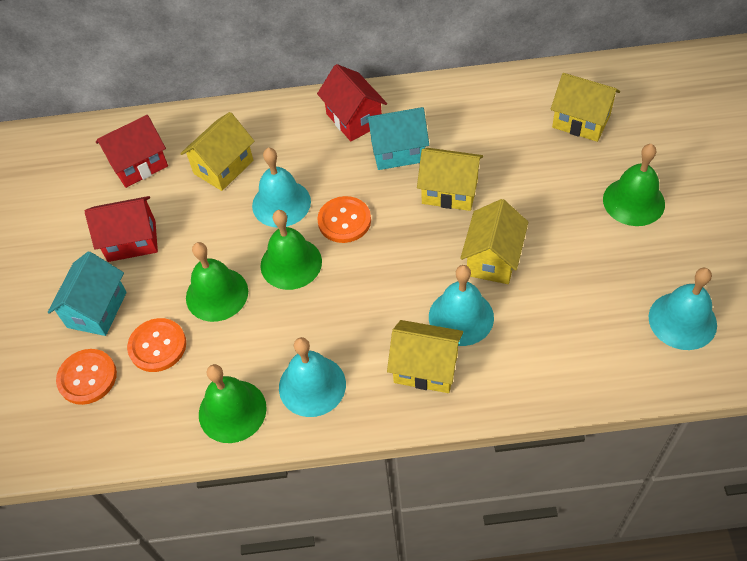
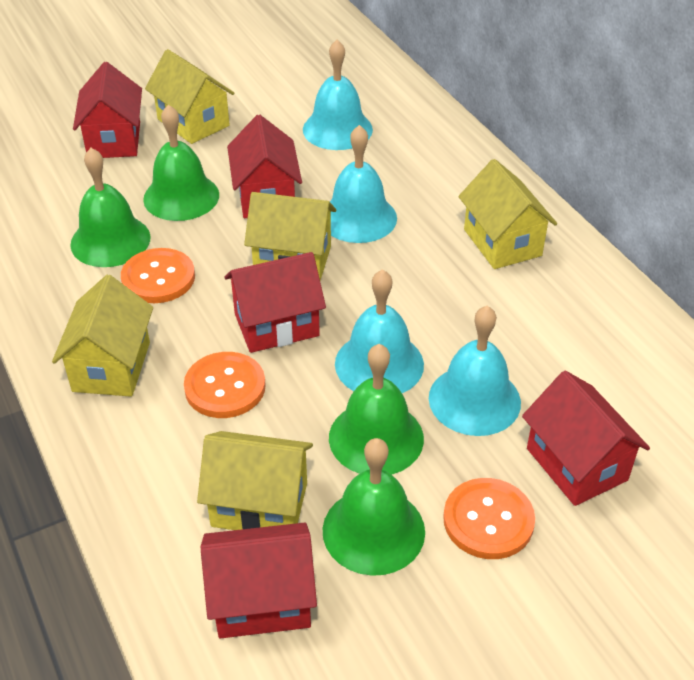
red house: 3 -> 5
turquoise house: 2 -> 0

